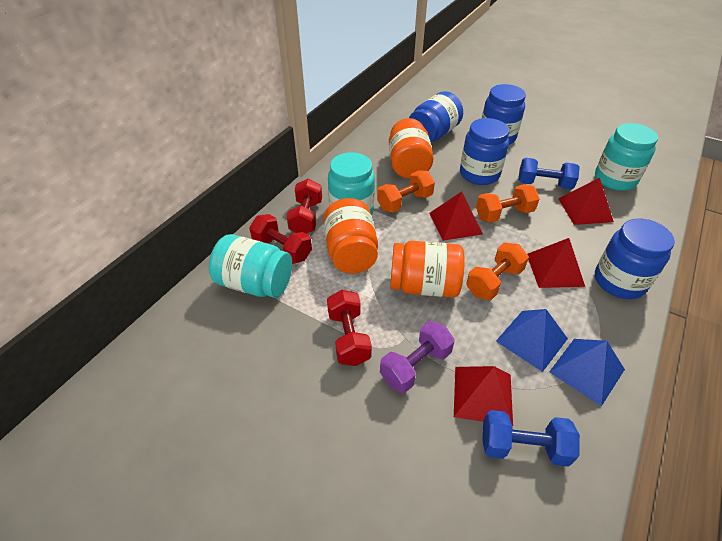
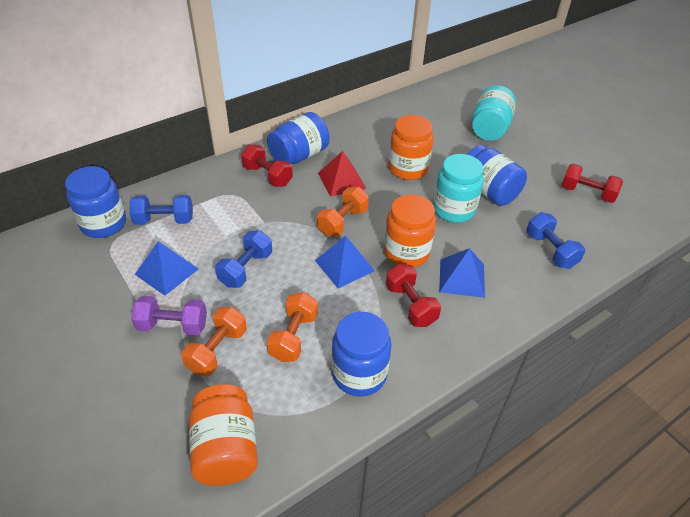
blue dumbbell: 2 -> 3
blue pyramid: 2 -> 3
red pyramid: 4 -> 1
turquoise jar: 3 -> 2

